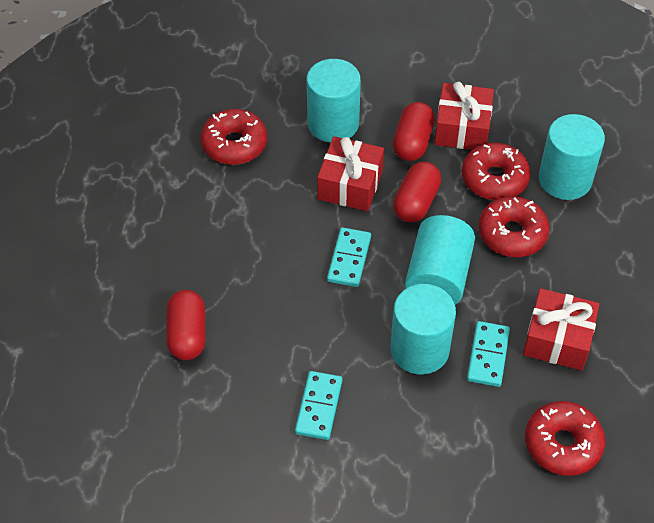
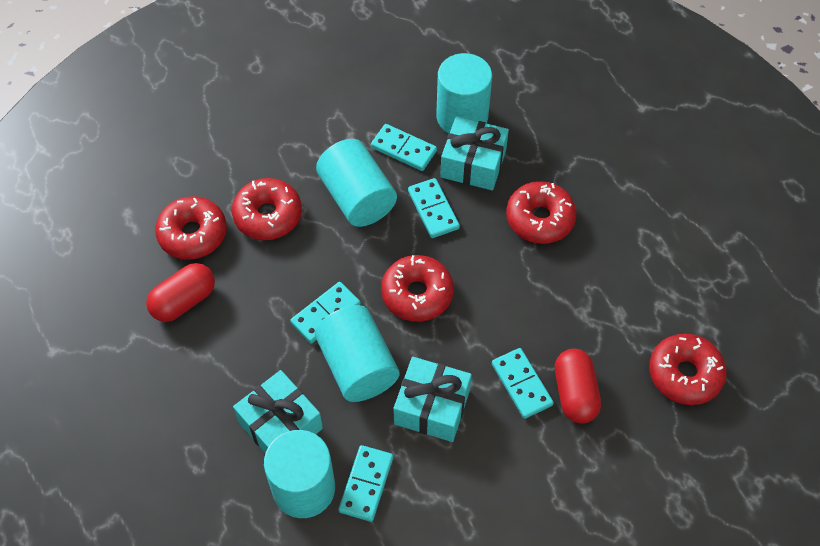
red capsule: 3 -> 2
red donut: 4 -> 5
red gift: 3 -> 0
turquoise domino: 3 -> 5
turquoise gift: 0 -> 3

